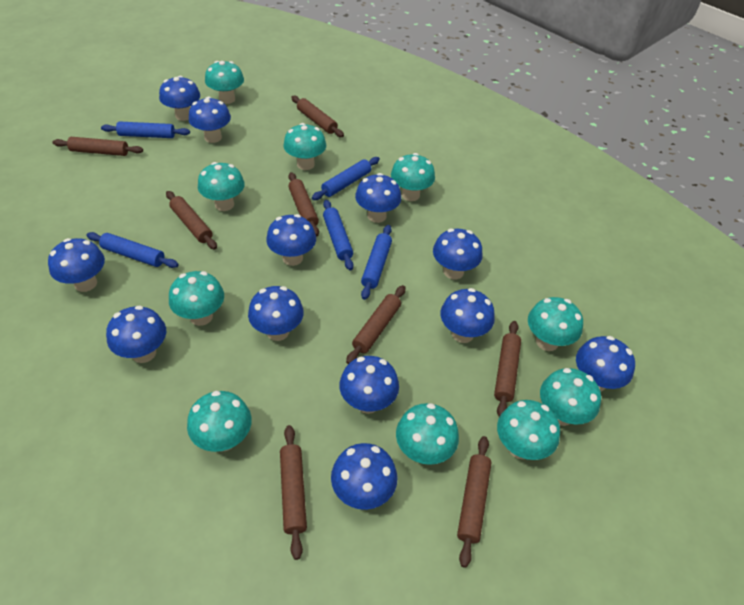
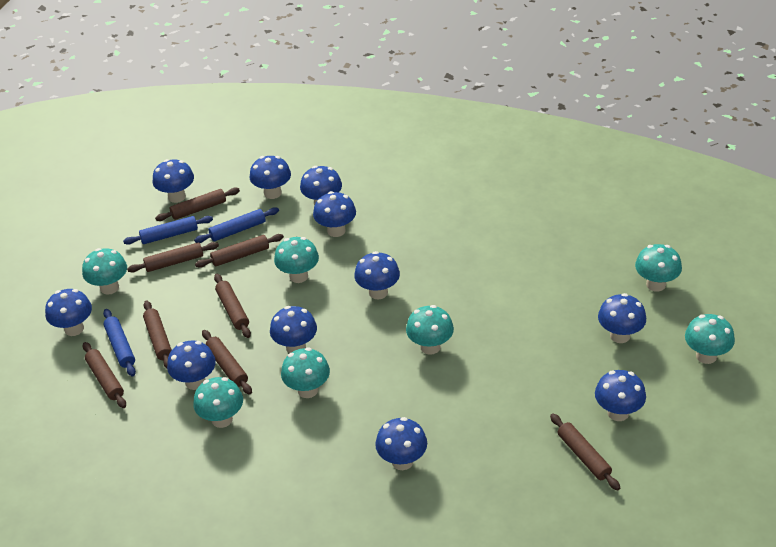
blue mushroom: 12 -> 11
blue rolling pin: 5 -> 3
turquoise mushroom: 10 -> 7

